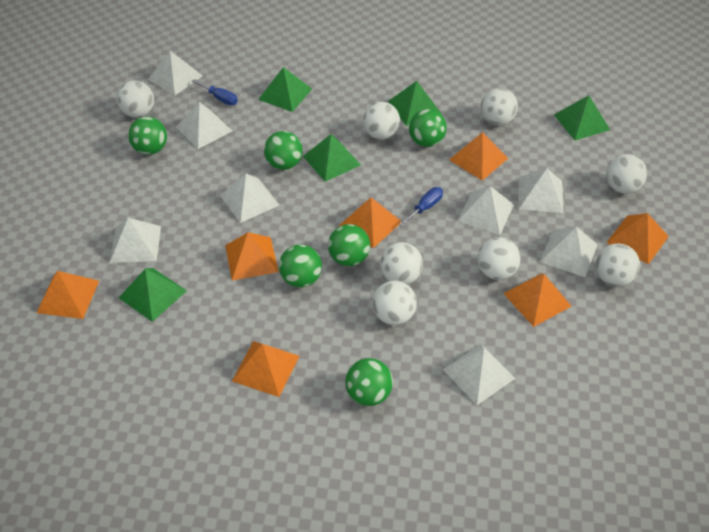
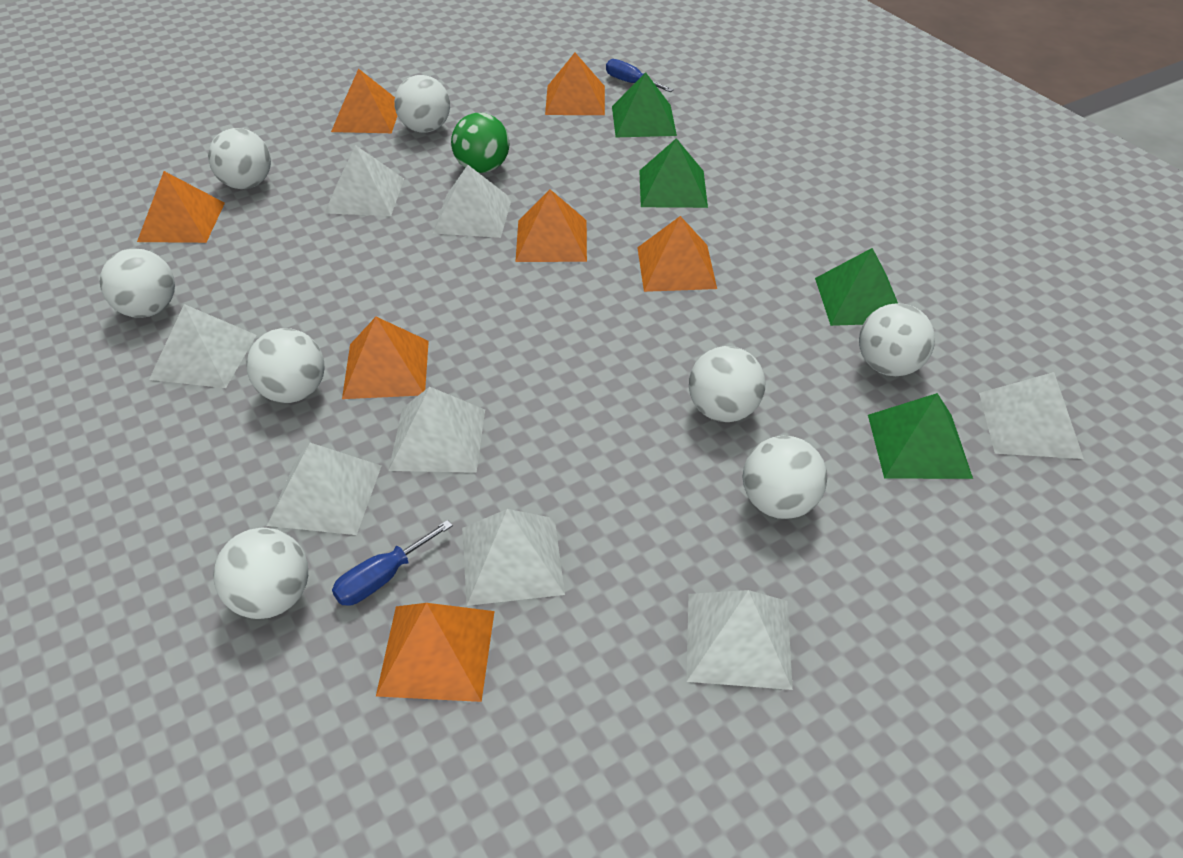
green ball: 6 -> 1
green pyramid: 5 -> 4

